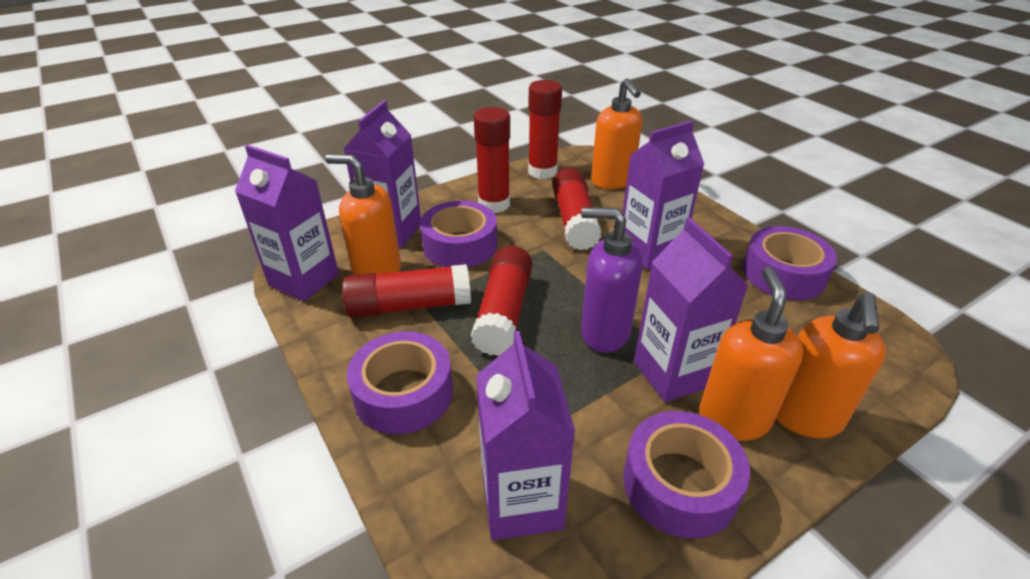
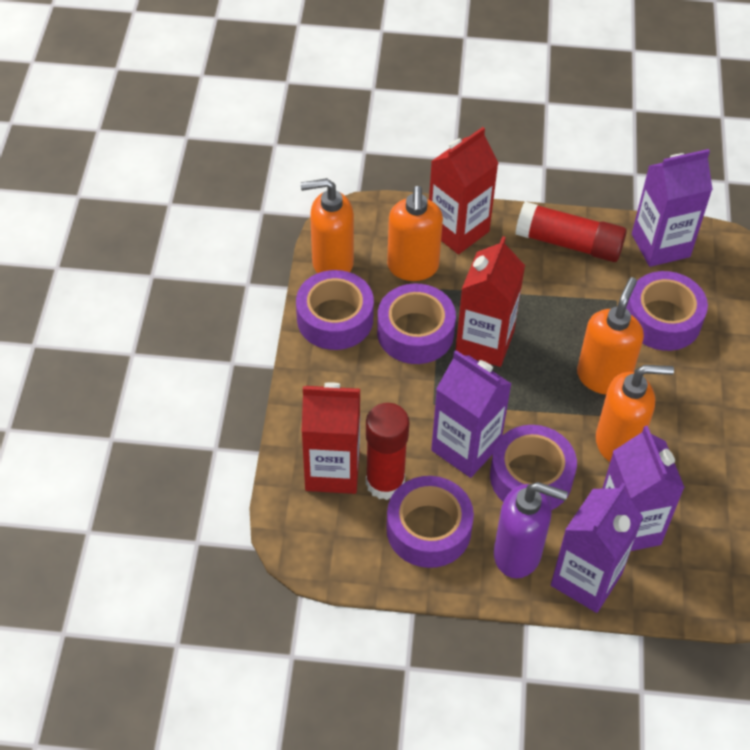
purple carton: 5 -> 4
purple tape: 4 -> 5
red carton: 0 -> 3
red glue stick: 5 -> 2

